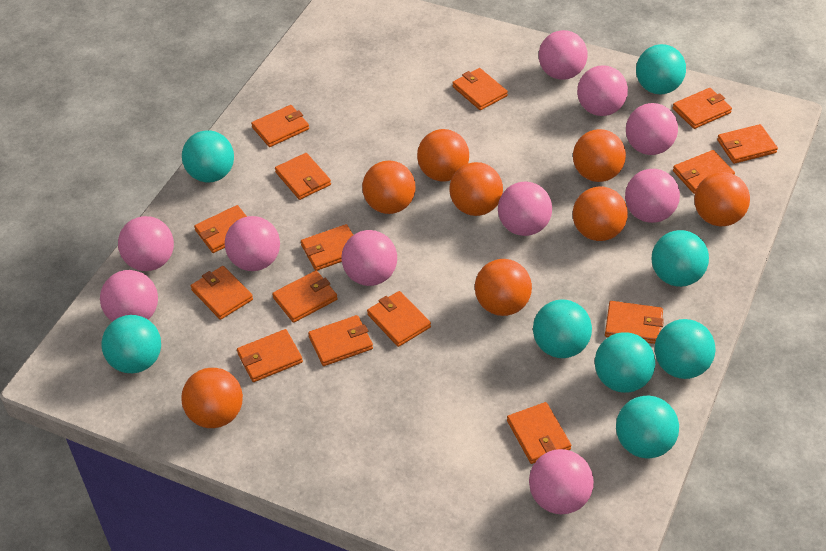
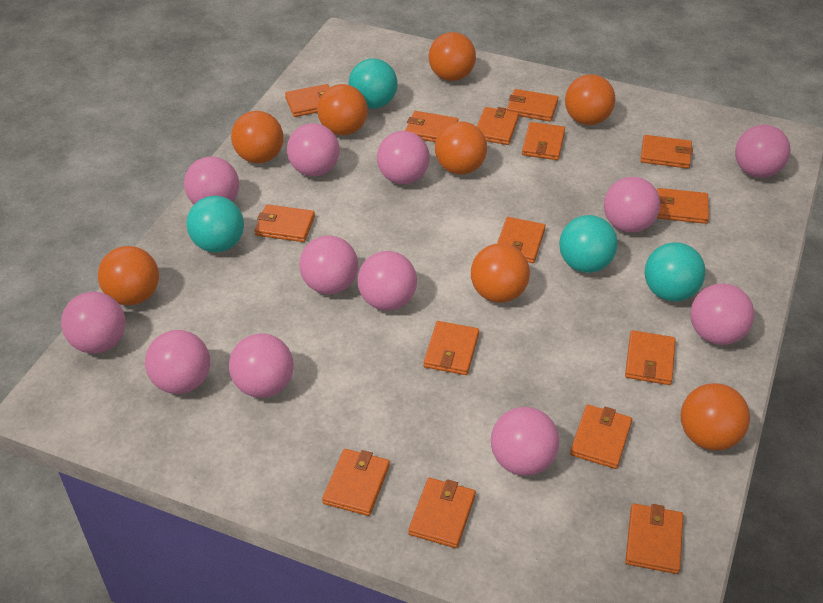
pink ball: 10 -> 12
turquoise ball: 8 -> 4

